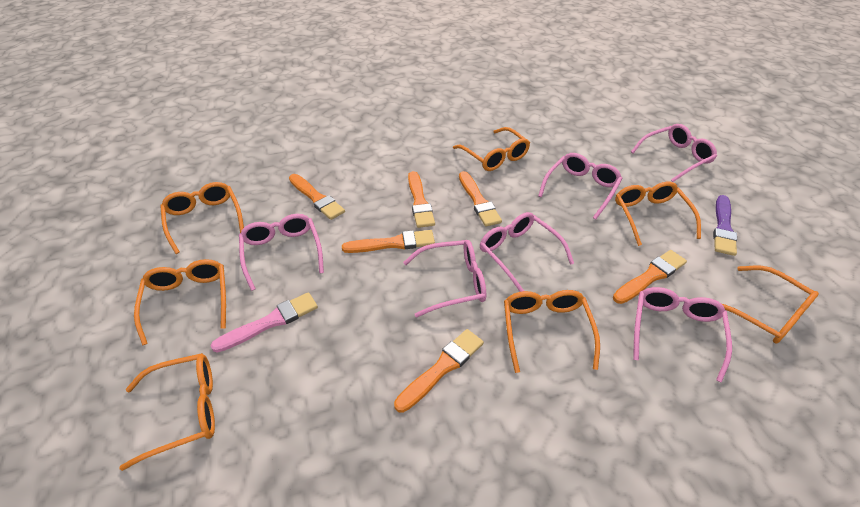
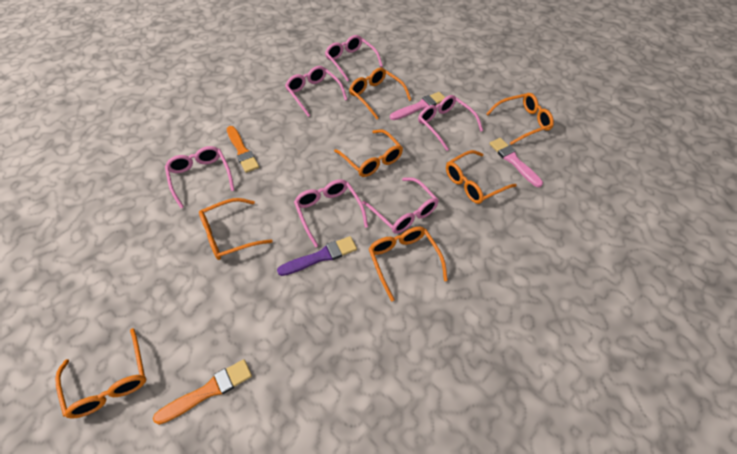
orange brush: 6 -> 2
pink brush: 1 -> 2

